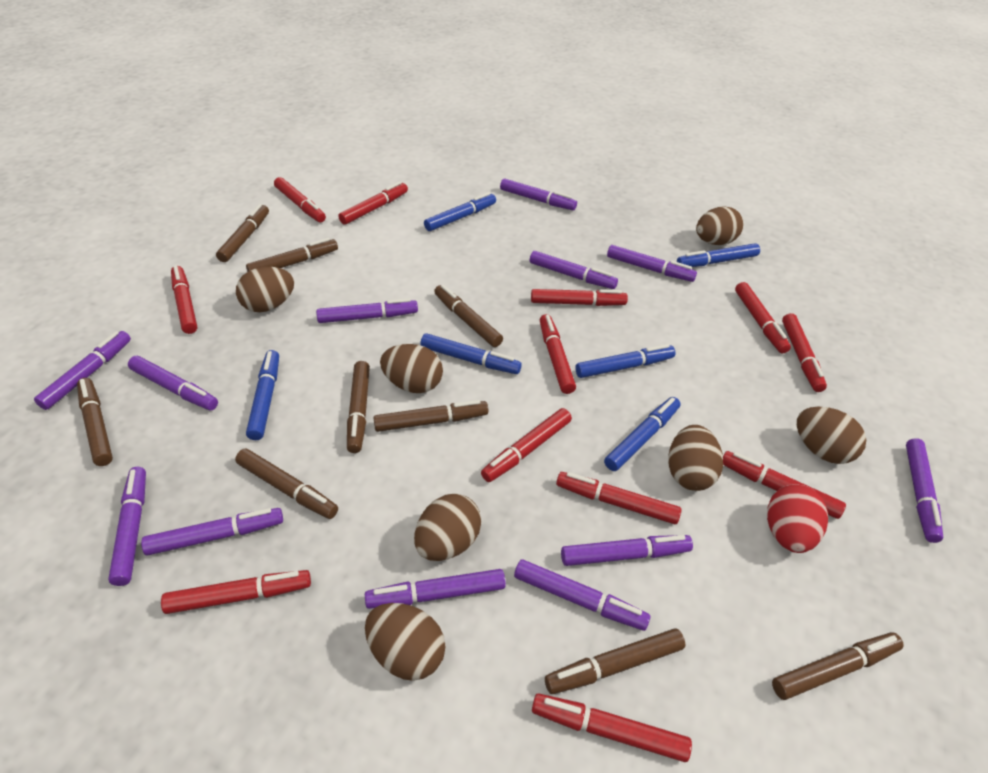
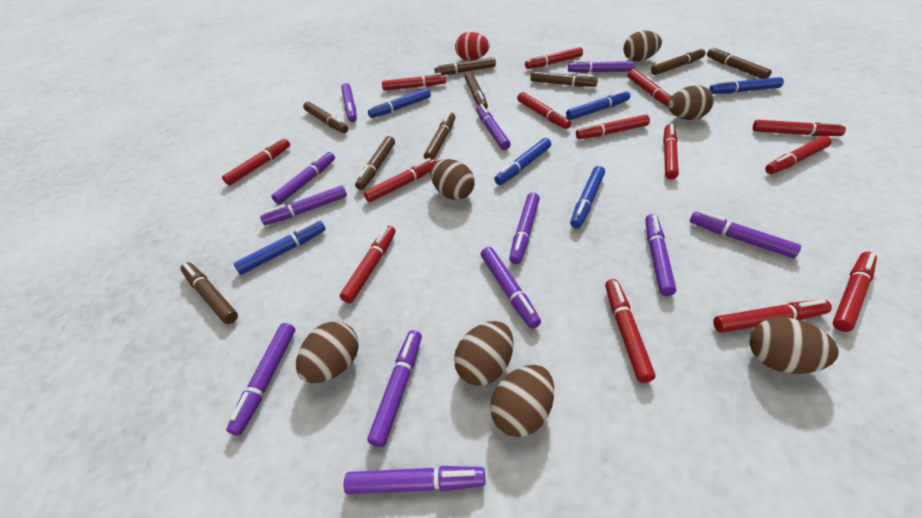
red marker: 12 -> 14

